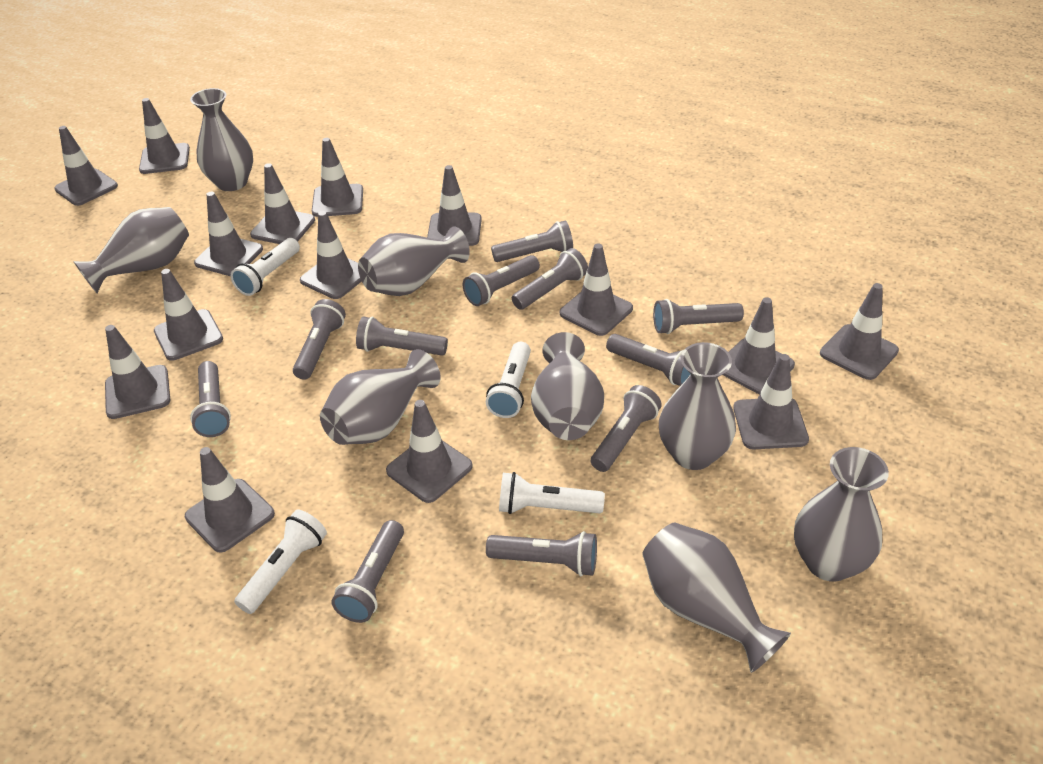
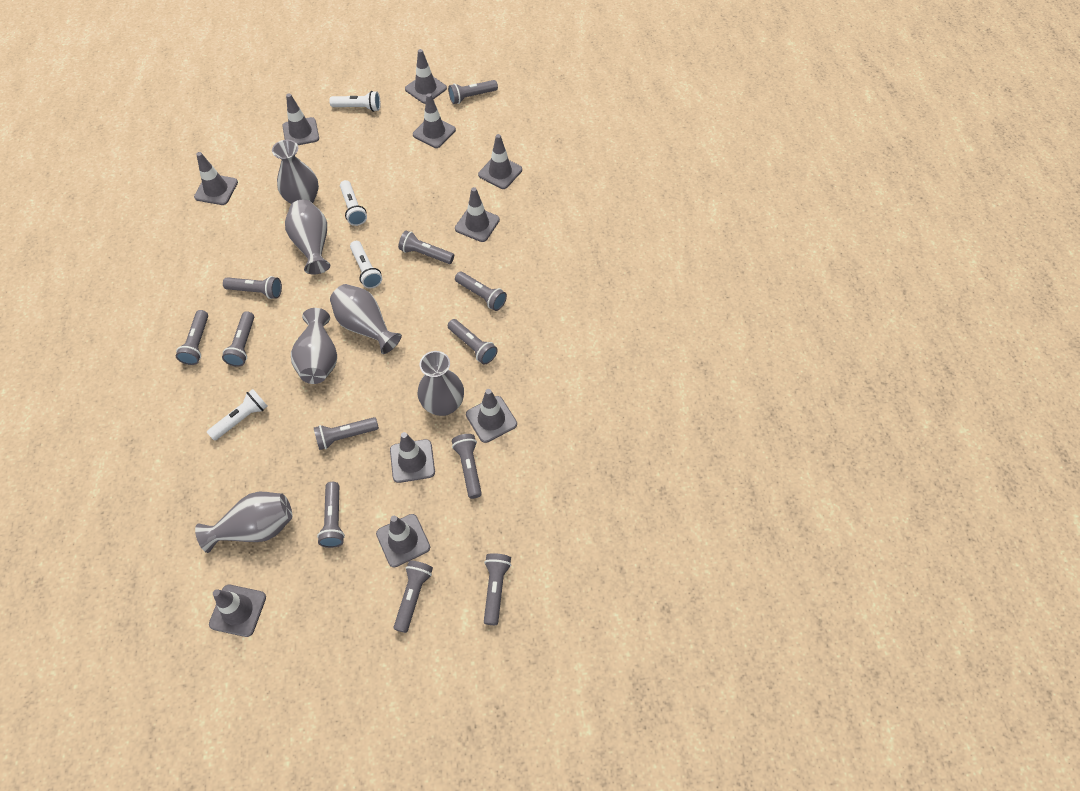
grey flashlight: 11 -> 12
grey traffic cone: 15 -> 10
grey vase: 8 -> 6

